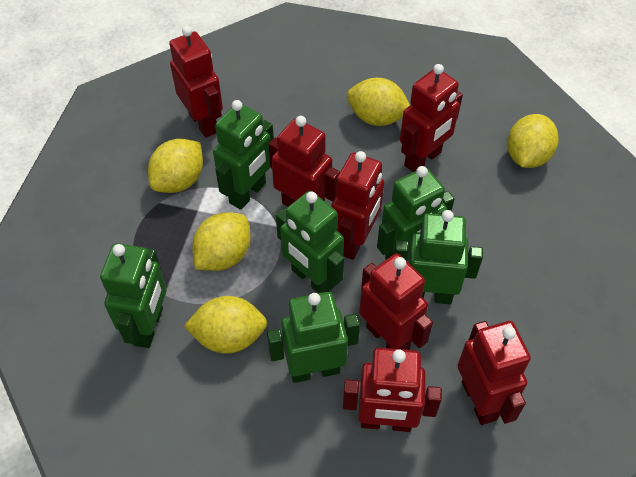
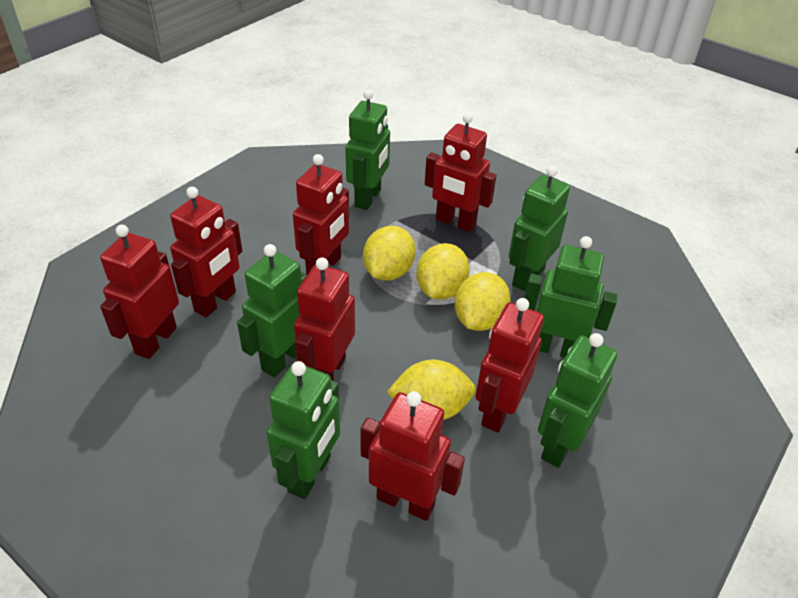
yellow lemon: 5 -> 4

